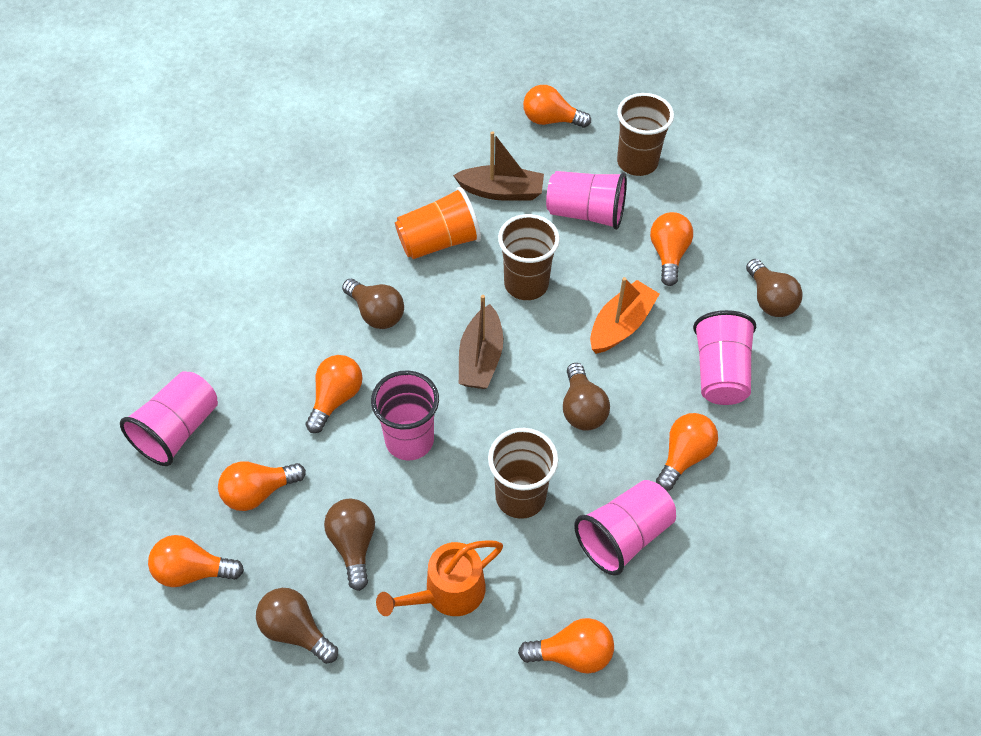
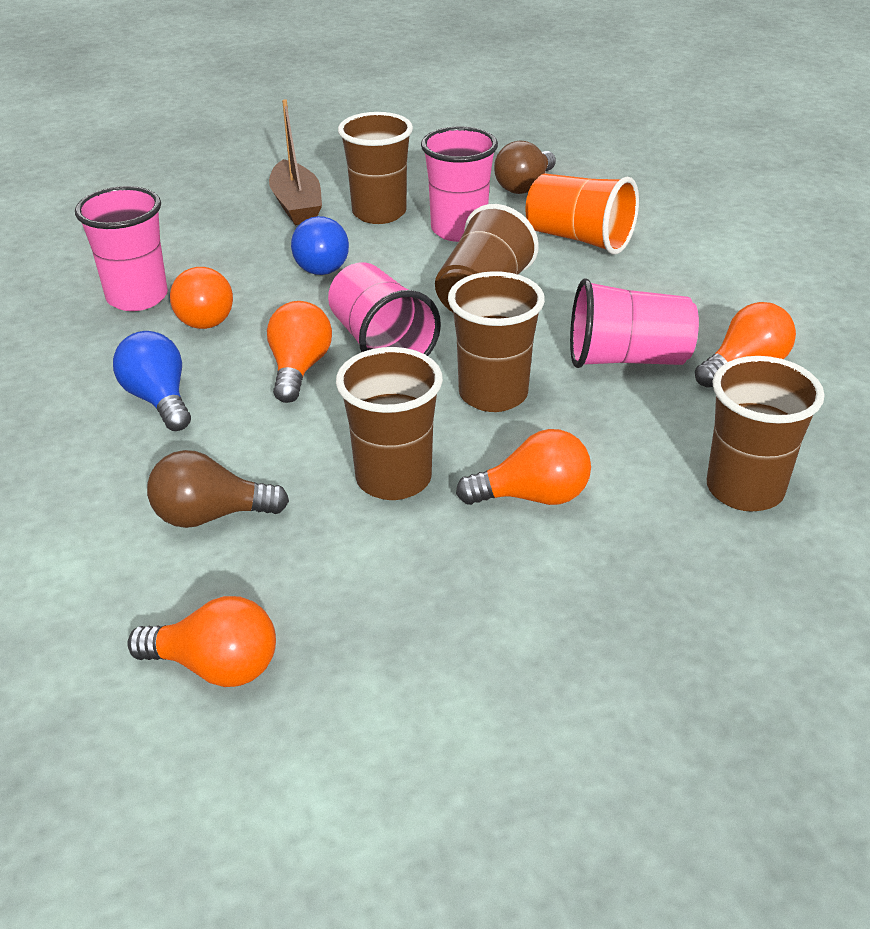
blue light bulb: 0 -> 2
brown boat: 2 -> 1
brown cup: 3 -> 5
brown light bulb: 5 -> 2
orange boat: 1 -> 0
orange light bulb: 7 -> 5
orange watering can: 1 -> 0
pink cup: 5 -> 4

